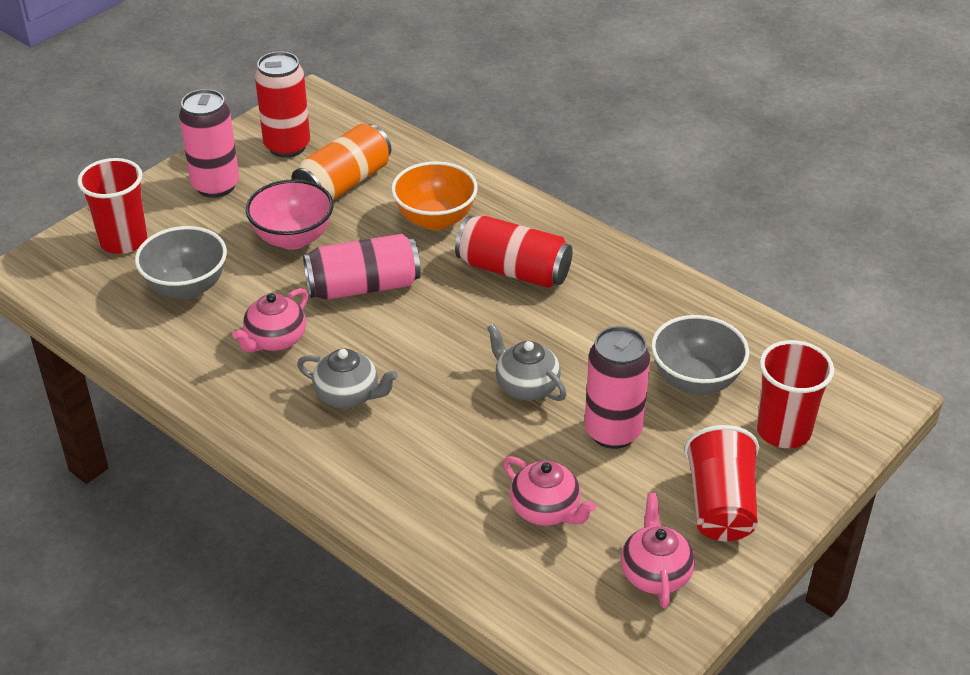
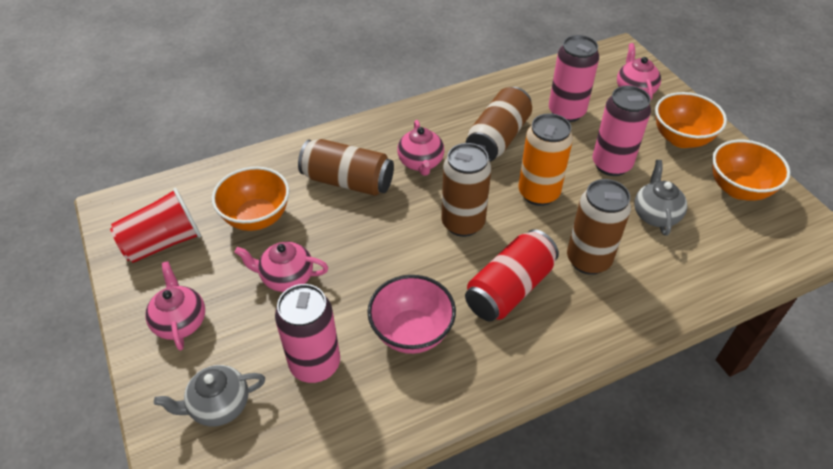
brown can: 0 -> 4
grey bowl: 2 -> 0
orange bowl: 1 -> 3
pink teapot: 3 -> 4
red can: 2 -> 1
red cup: 3 -> 1

